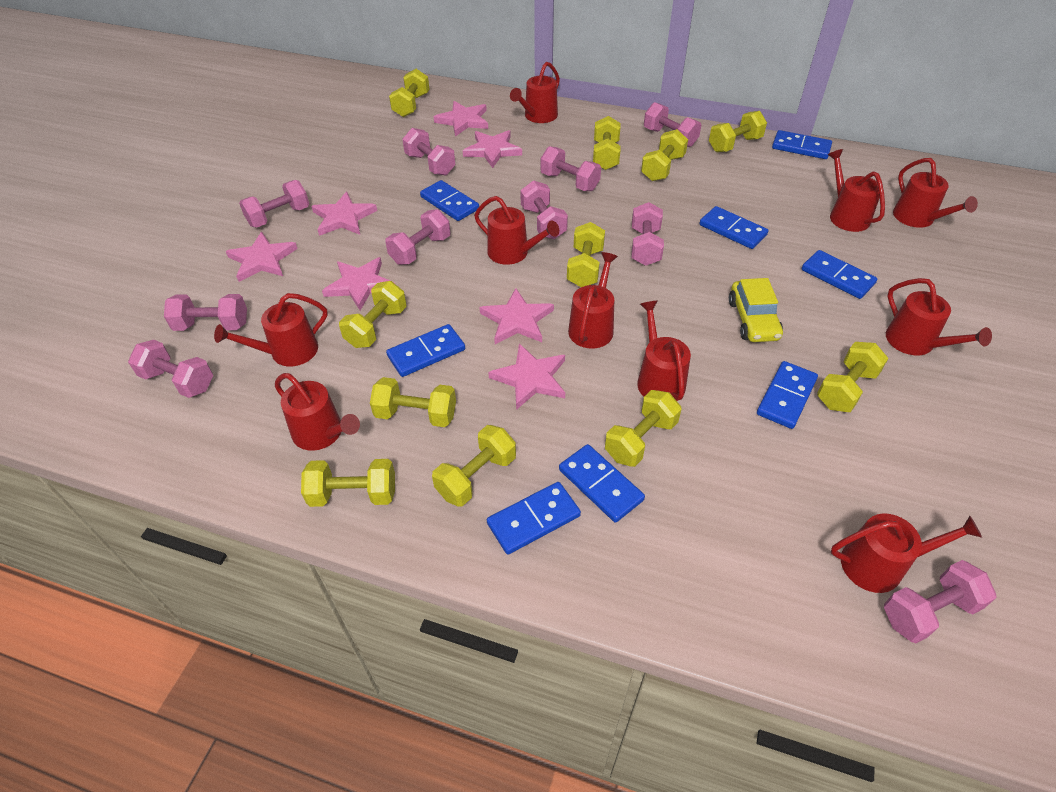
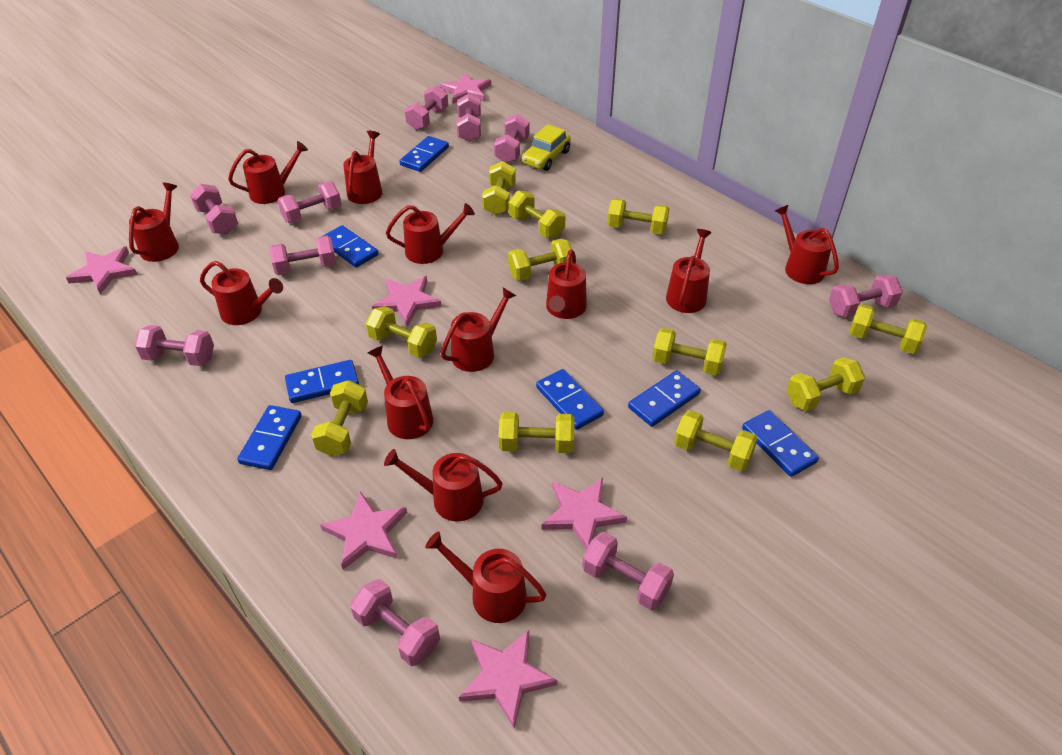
blue domino: 8 -> 7
pink star: 7 -> 6
red watering can: 10 -> 12

